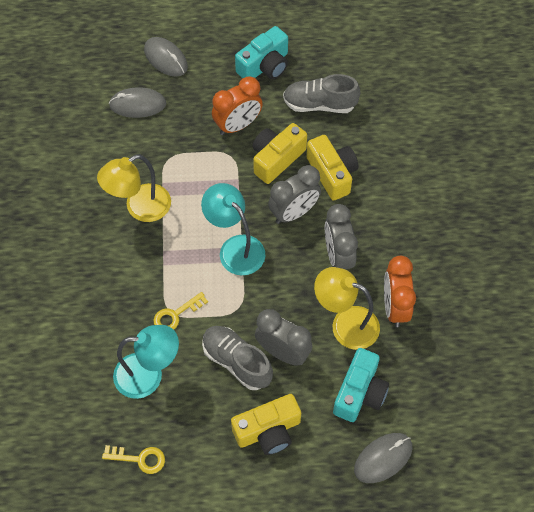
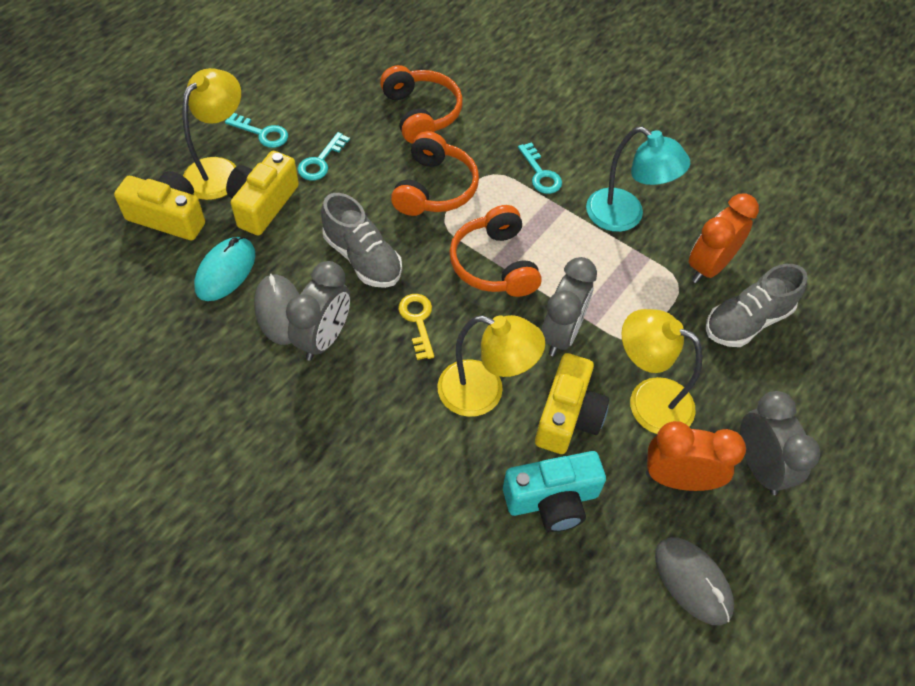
grey mouse: 3 -> 2
orange headphones: 0 -> 3
turquoise camera: 2 -> 1
turquoise key: 0 -> 3
turquoise lamp: 2 -> 1
turquoise mouse: 0 -> 1
yellow key: 2 -> 1
yellow lamp: 2 -> 3

